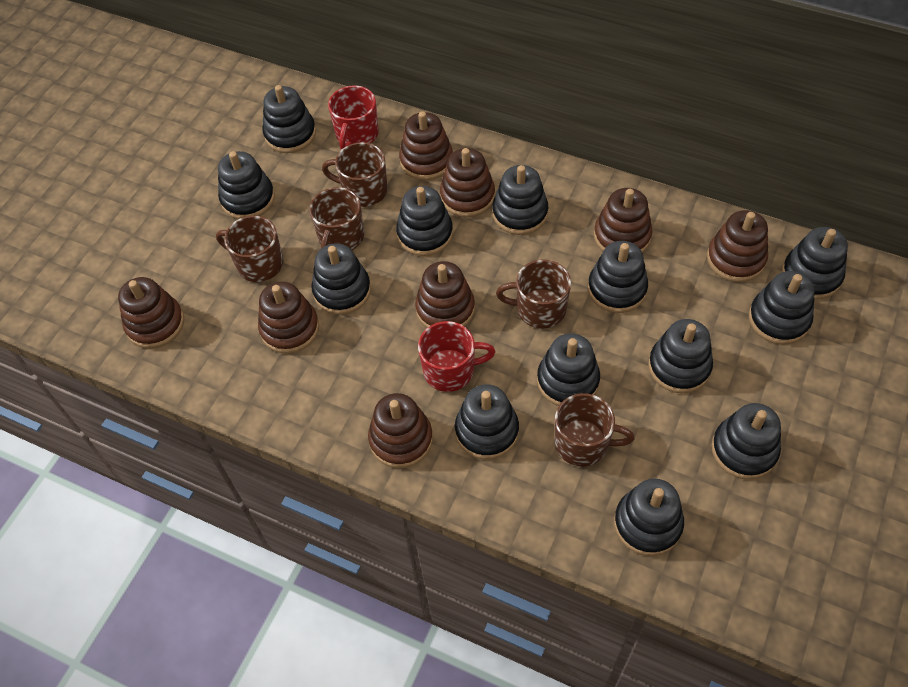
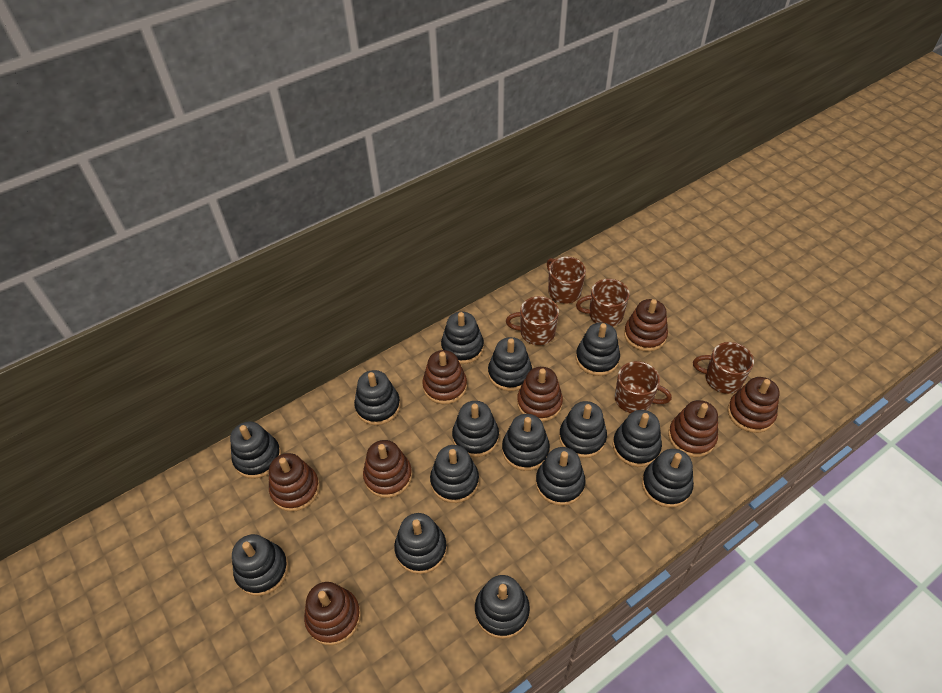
black stacking toy: 13 -> 15
red mug: 2 -> 0

